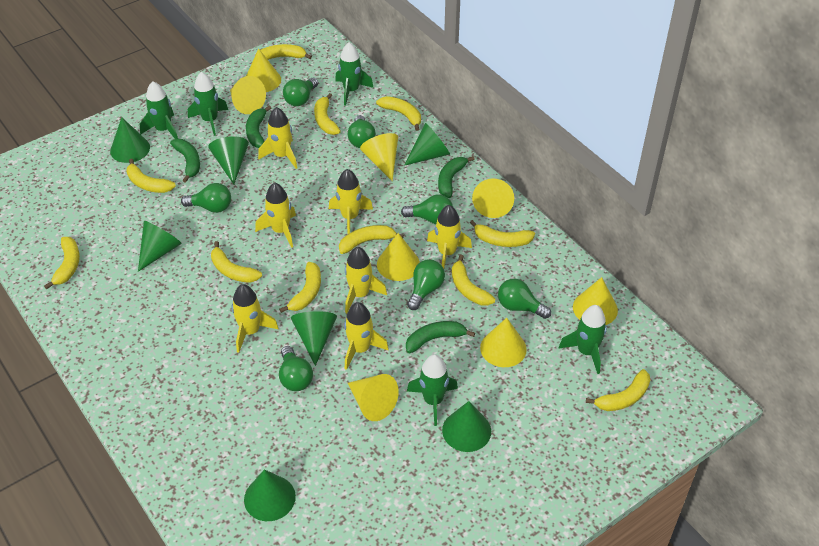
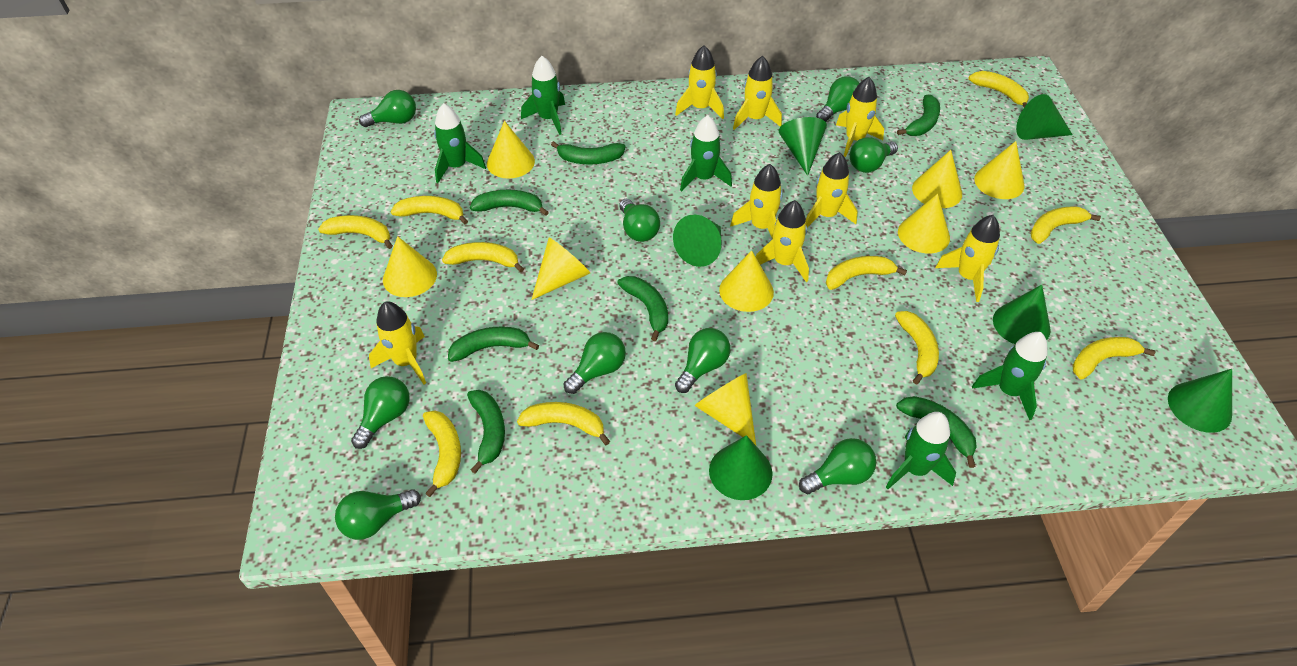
green banana: 4 -> 7
green cone: 7 -> 6
green light bulb: 7 -> 9
yellow banana: 11 -> 10
yellow rocket: 7 -> 8

